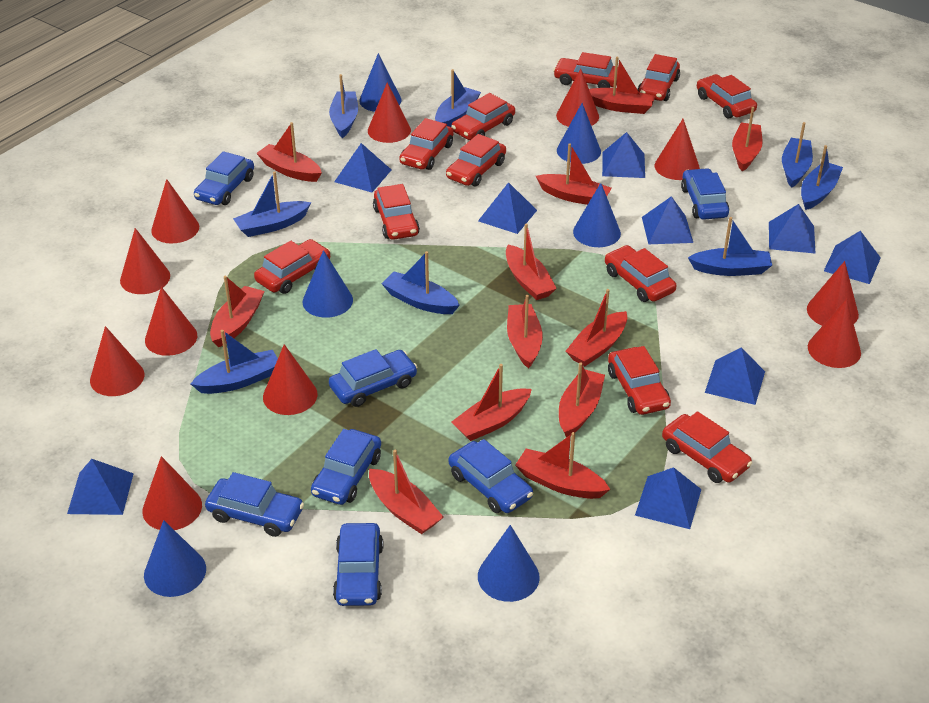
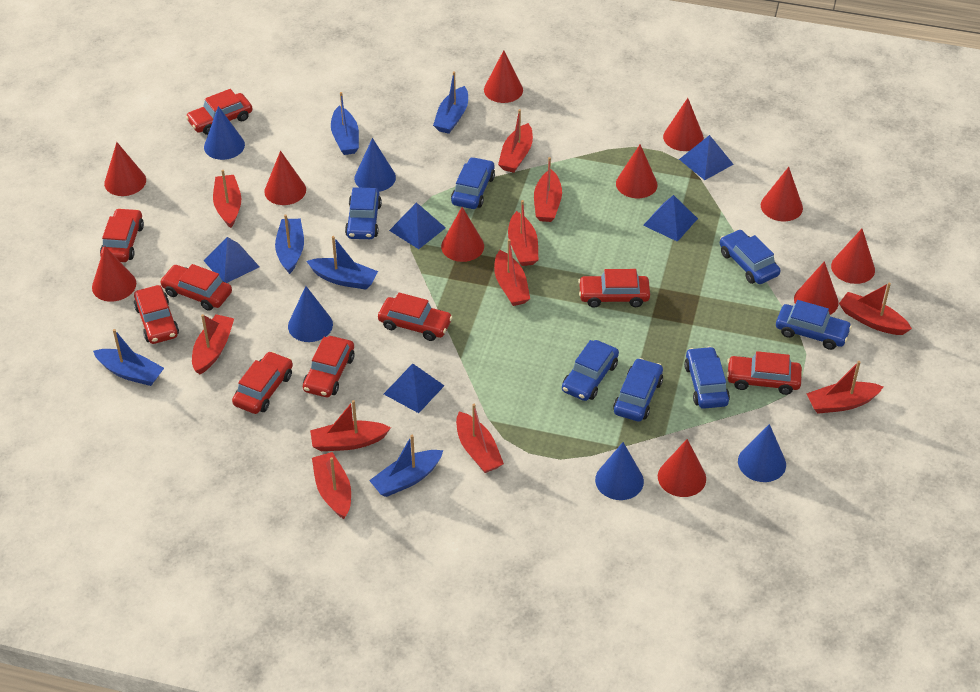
blue boat: 8 -> 6
blue cone: 6 -> 5
blue pyramid: 9 -> 5
red boat: 12 -> 11
red car: 11 -> 9

